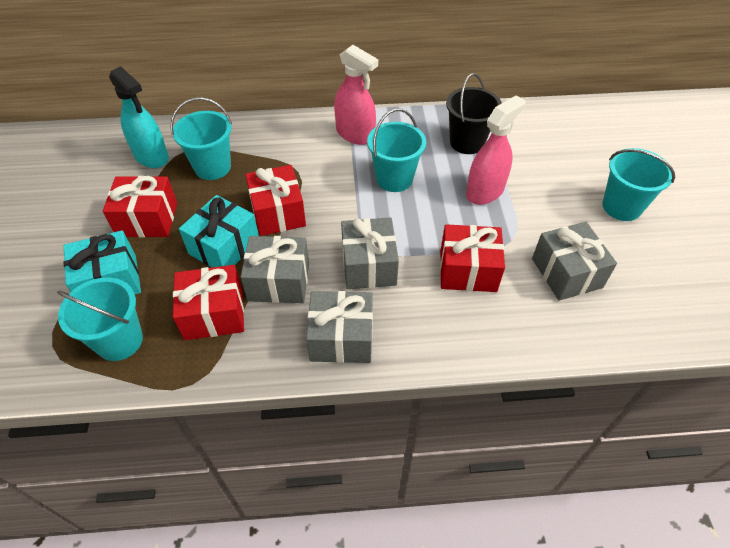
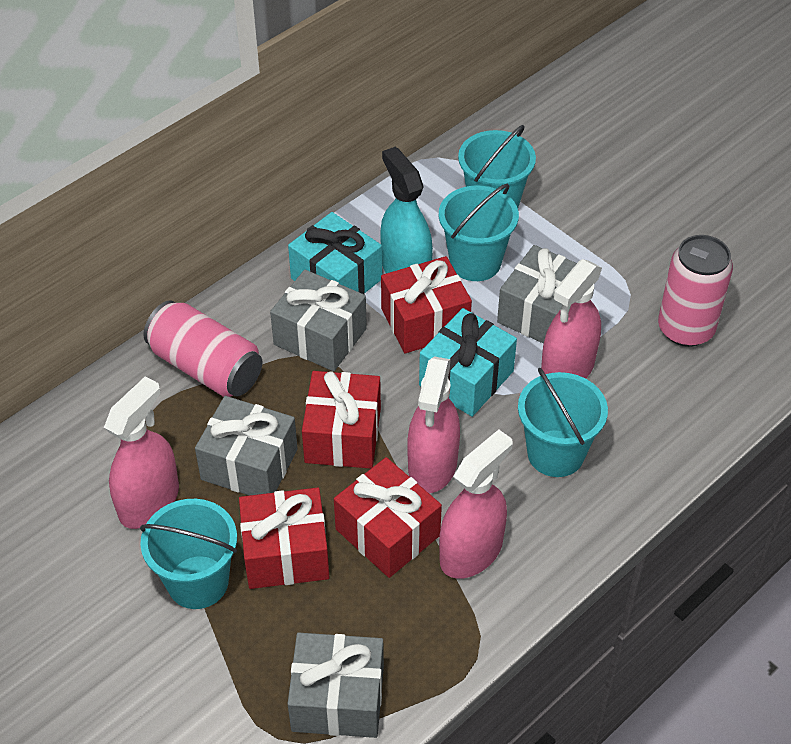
black bucket: 1 -> 0
pink can: 0 -> 2
pink spray bottle: 2 -> 4

